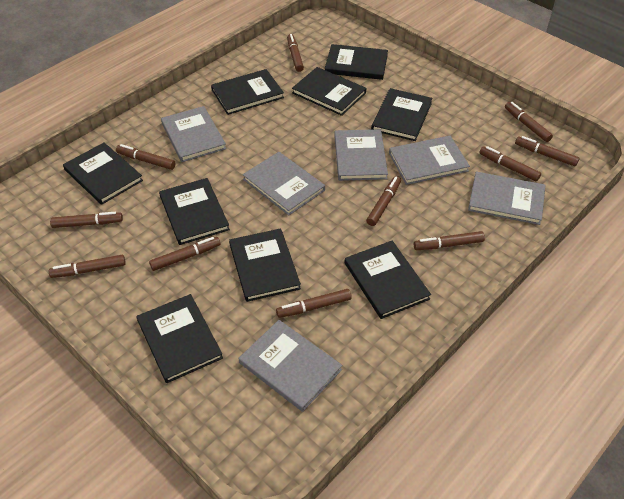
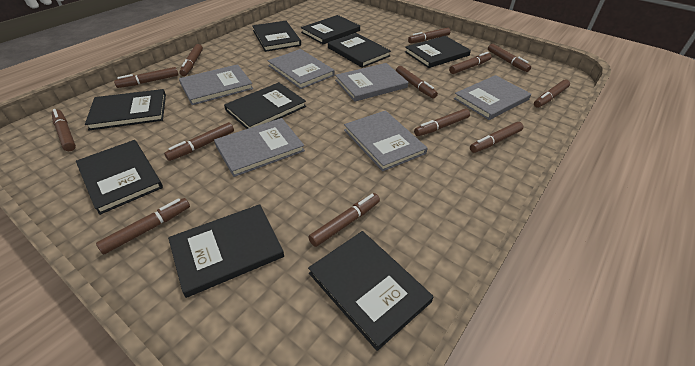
brown marker: 11 -> 13

